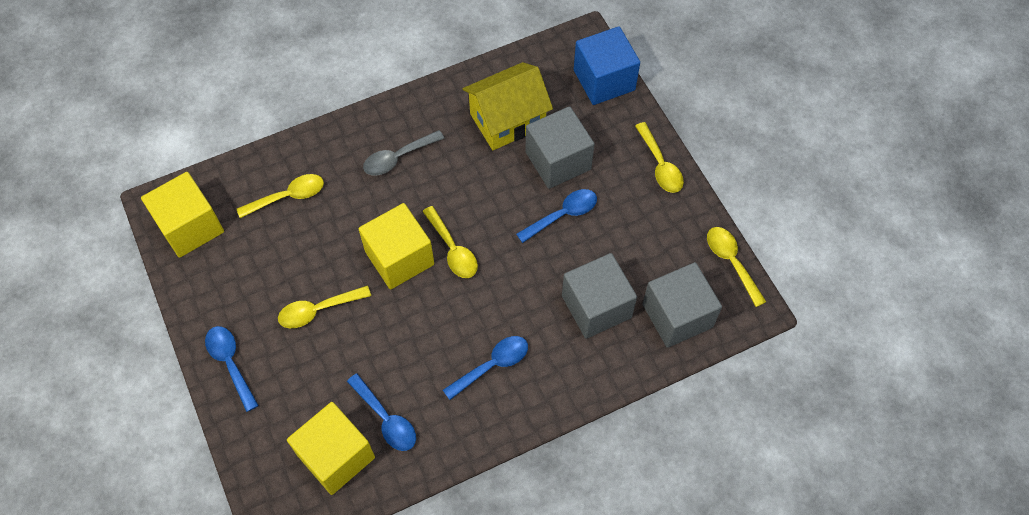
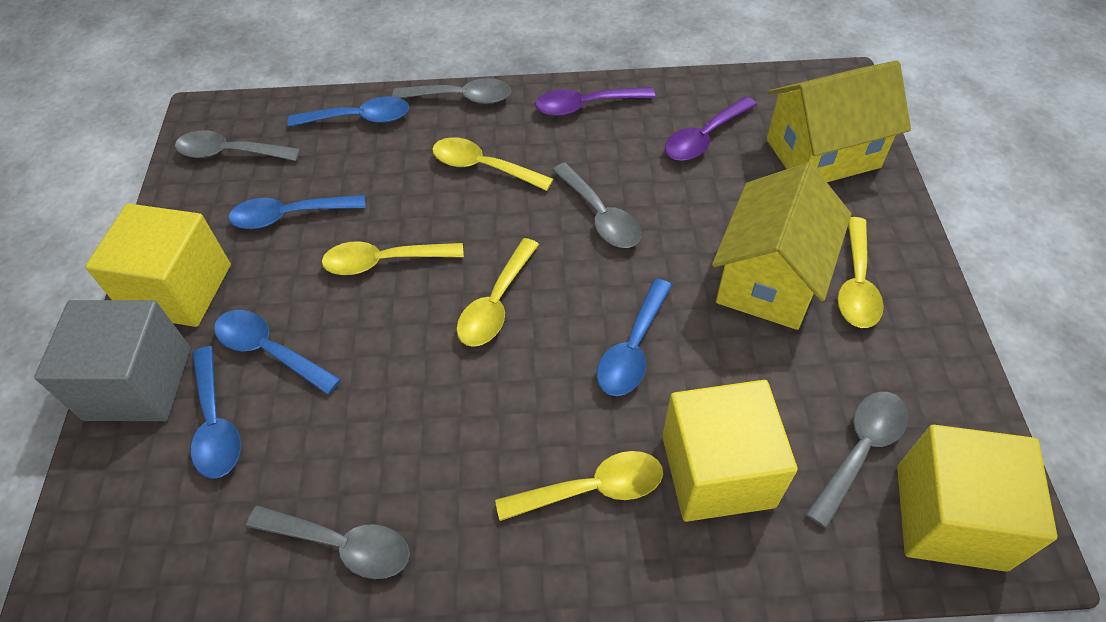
blue cube: 1 -> 0
blue spoon: 4 -> 5
grey cube: 3 -> 1
grey spoon: 1 -> 5
purple spoon: 0 -> 2
yellow house: 1 -> 2

